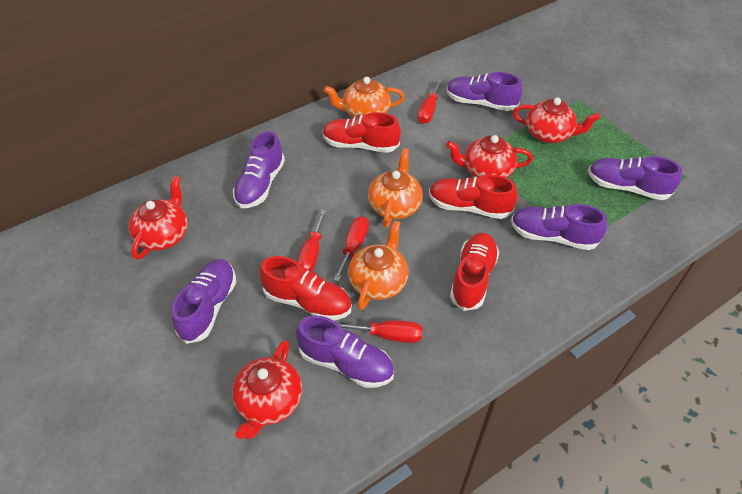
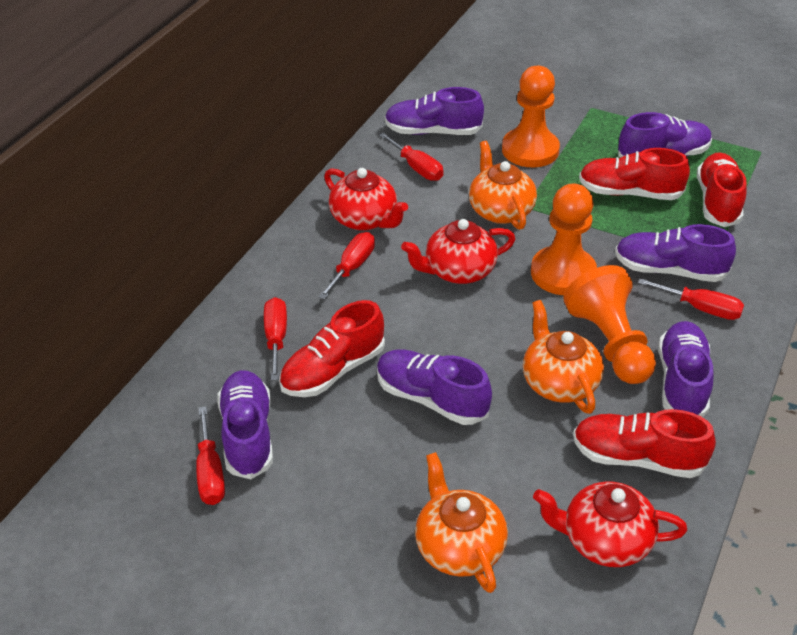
orange pawn: 0 -> 3
red screwdriver: 4 -> 5
red teapot: 4 -> 3

